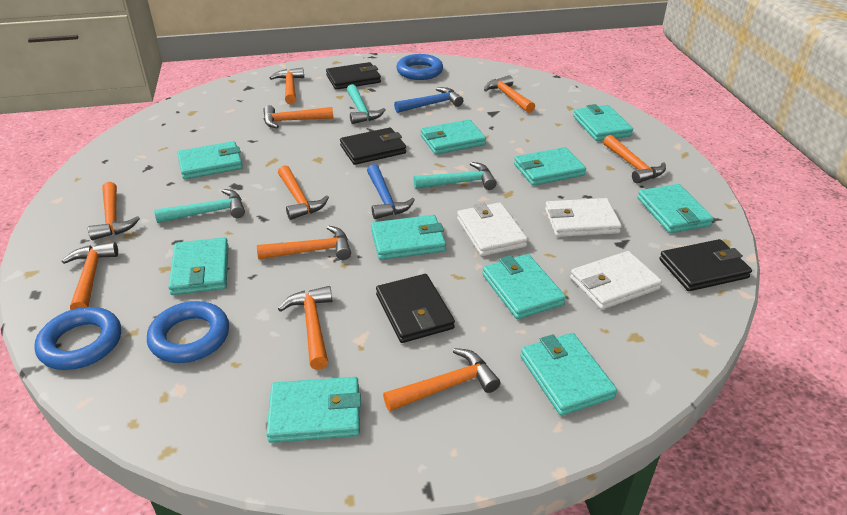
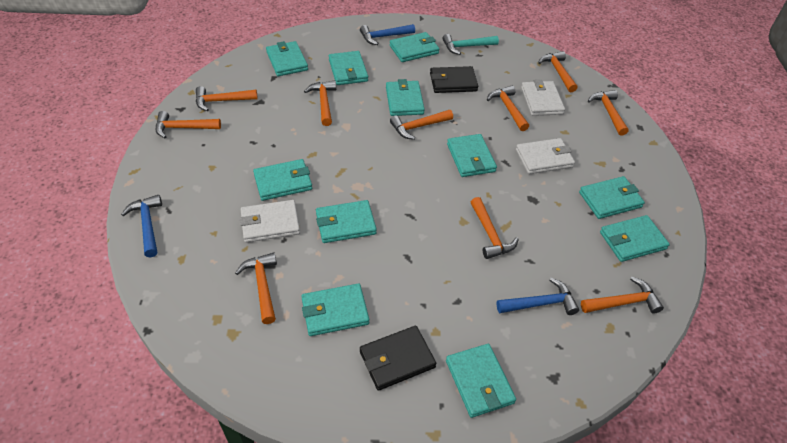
black wallet: 4 -> 2
blue hammer: 2 -> 3
blue ring: 3 -> 0
turquoise hammer: 3 -> 1
turquoise wallet: 10 -> 11

